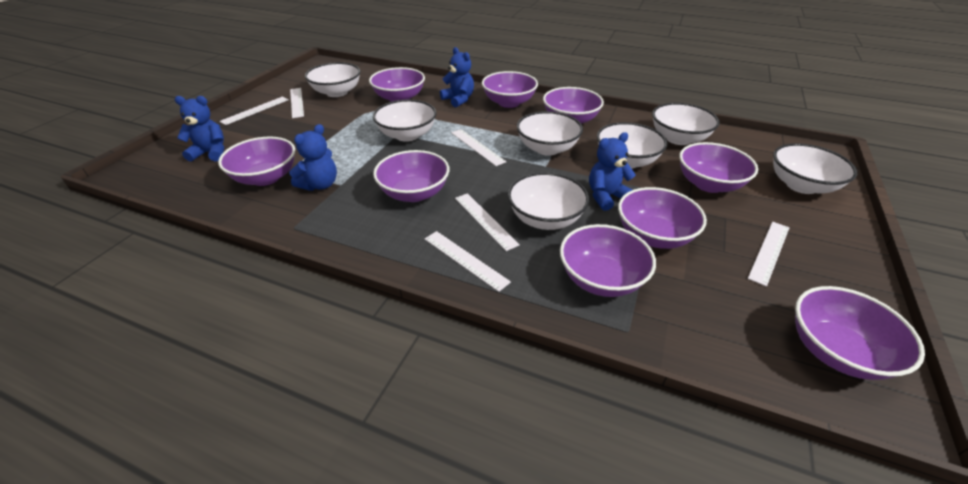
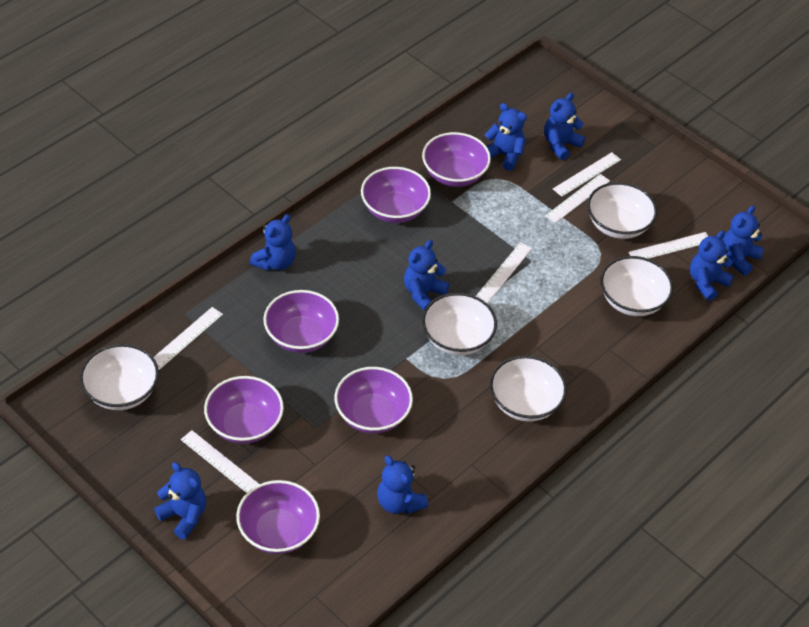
blue teddy bear: 4 -> 8
purple bowl: 9 -> 6
white bowl: 7 -> 5

